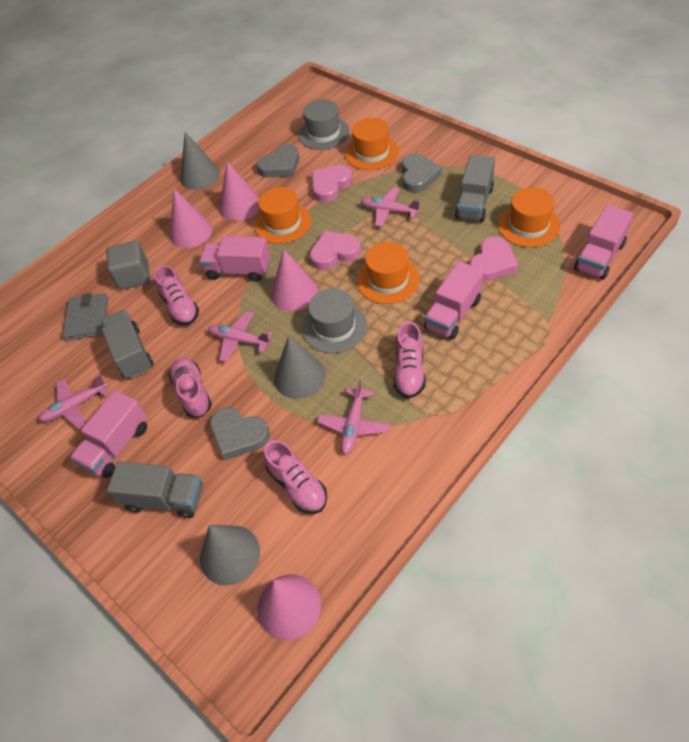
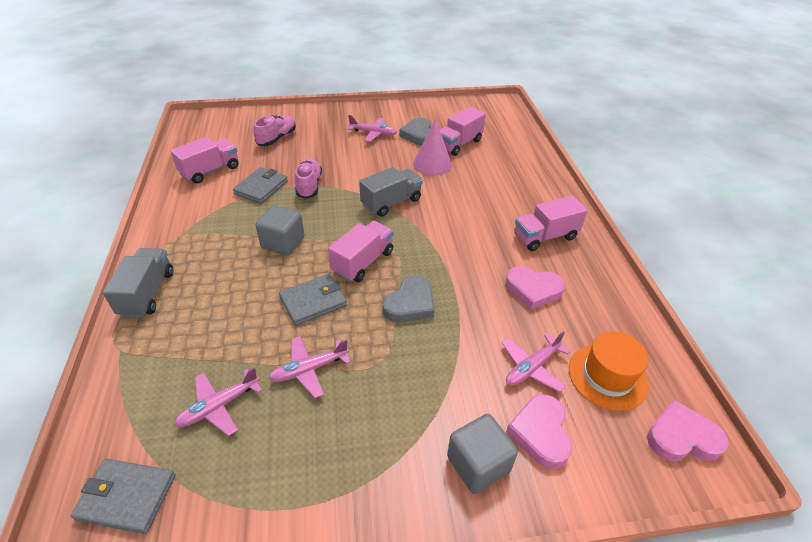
grey cone: 3 -> 0
grey cube: 1 -> 2
grey hat: 2 -> 0
grey heart: 3 -> 2
grey truck: 3 -> 2
grey wallet: 1 -> 3
orange hat: 4 -> 1
pink cone: 4 -> 1
pink shoe: 4 -> 2

